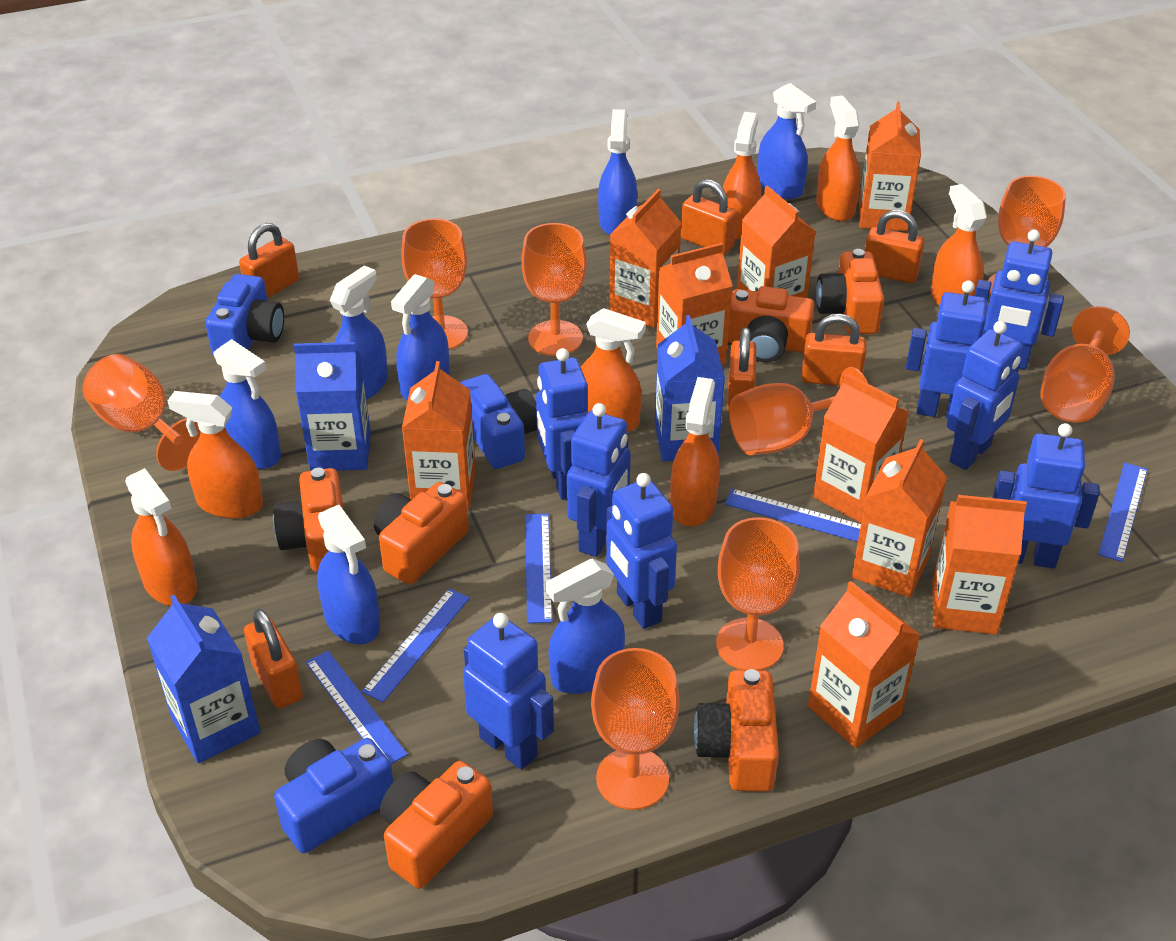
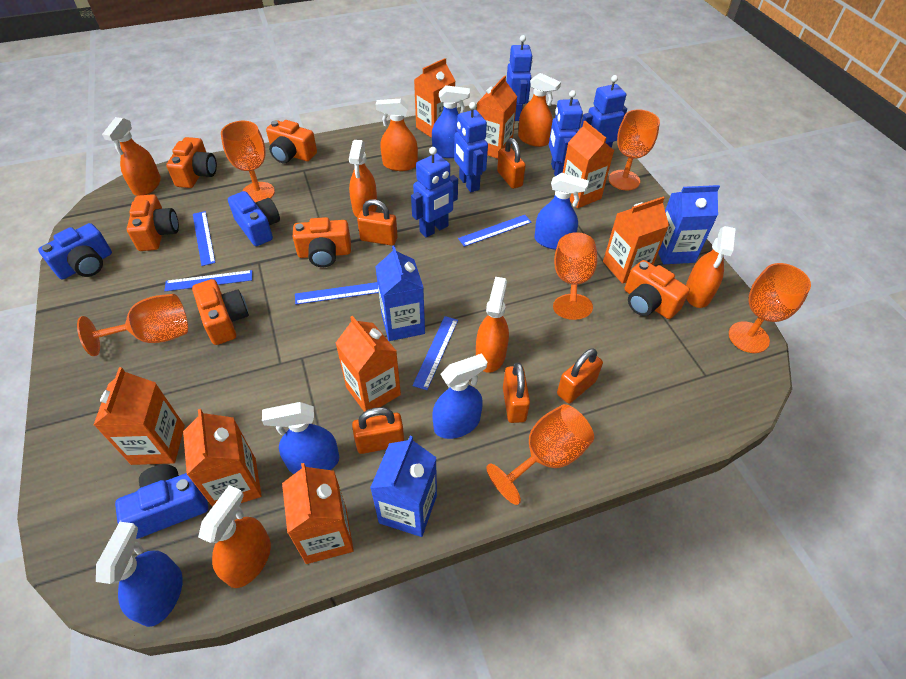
blue robot: 8 -> 5
blue spray bottle: 7 -> 5
orange carton: 9 -> 8
orange goblet: 8 -> 6
orange padlock: 6 -> 5

